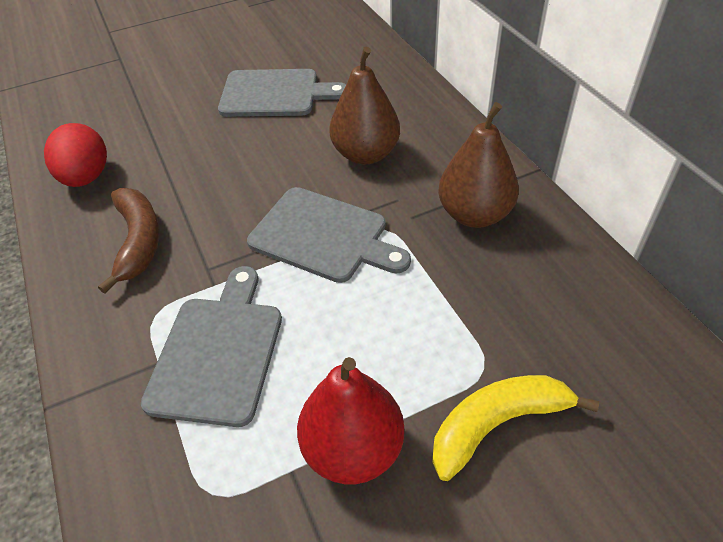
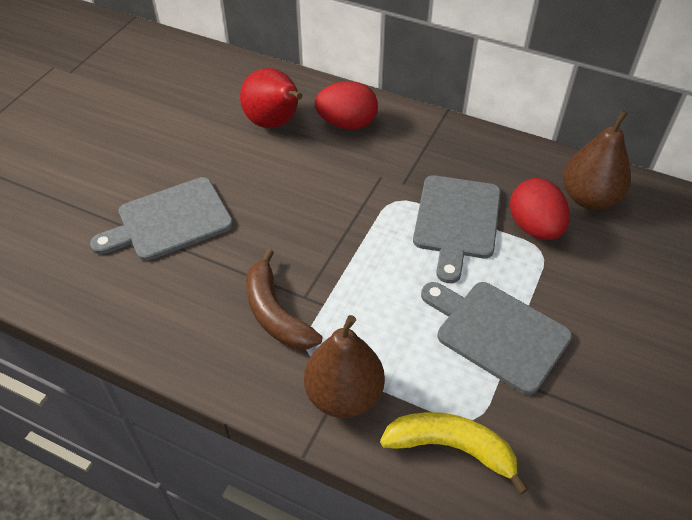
red egg: 1 -> 2

